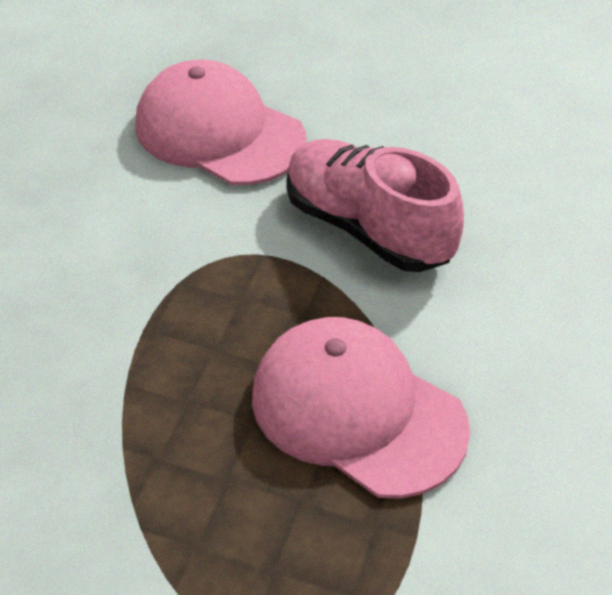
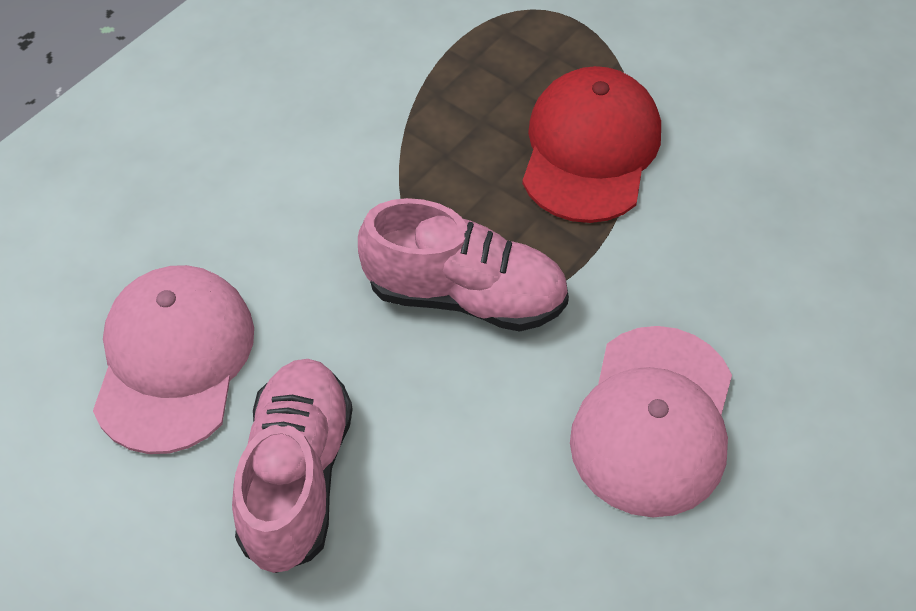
pink shoe: 1 -> 2
red cap: 0 -> 1

